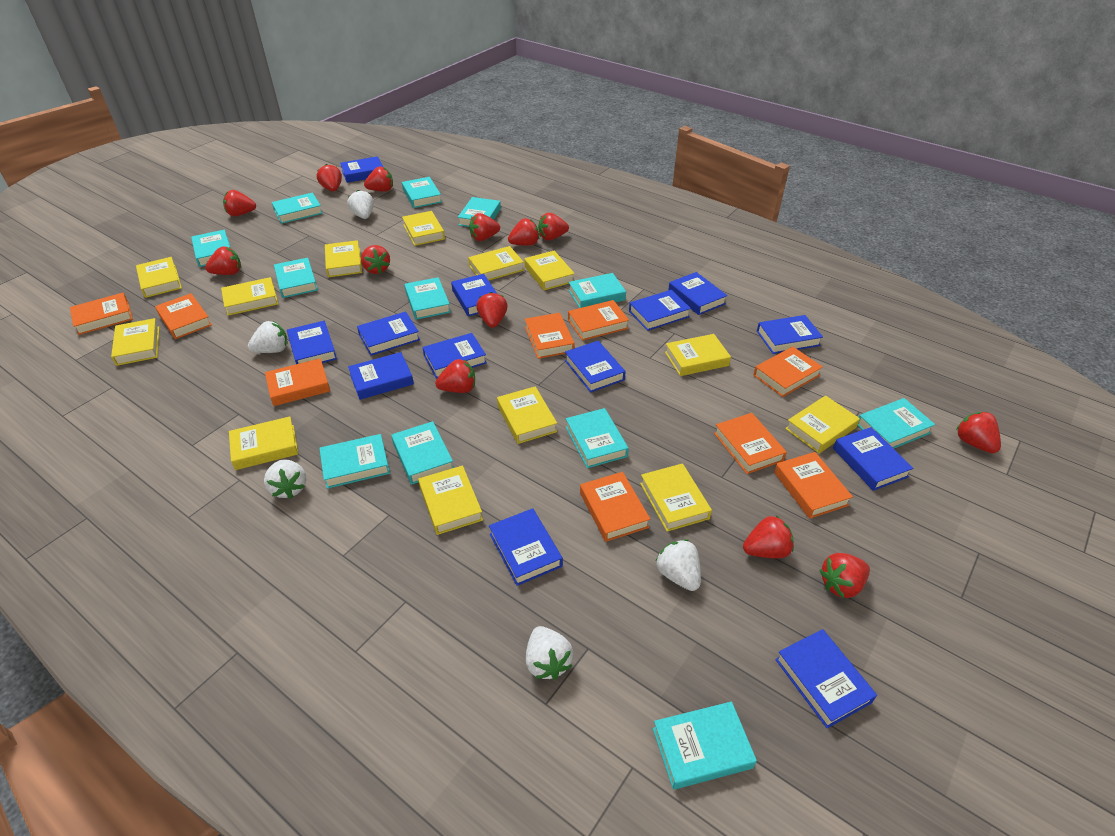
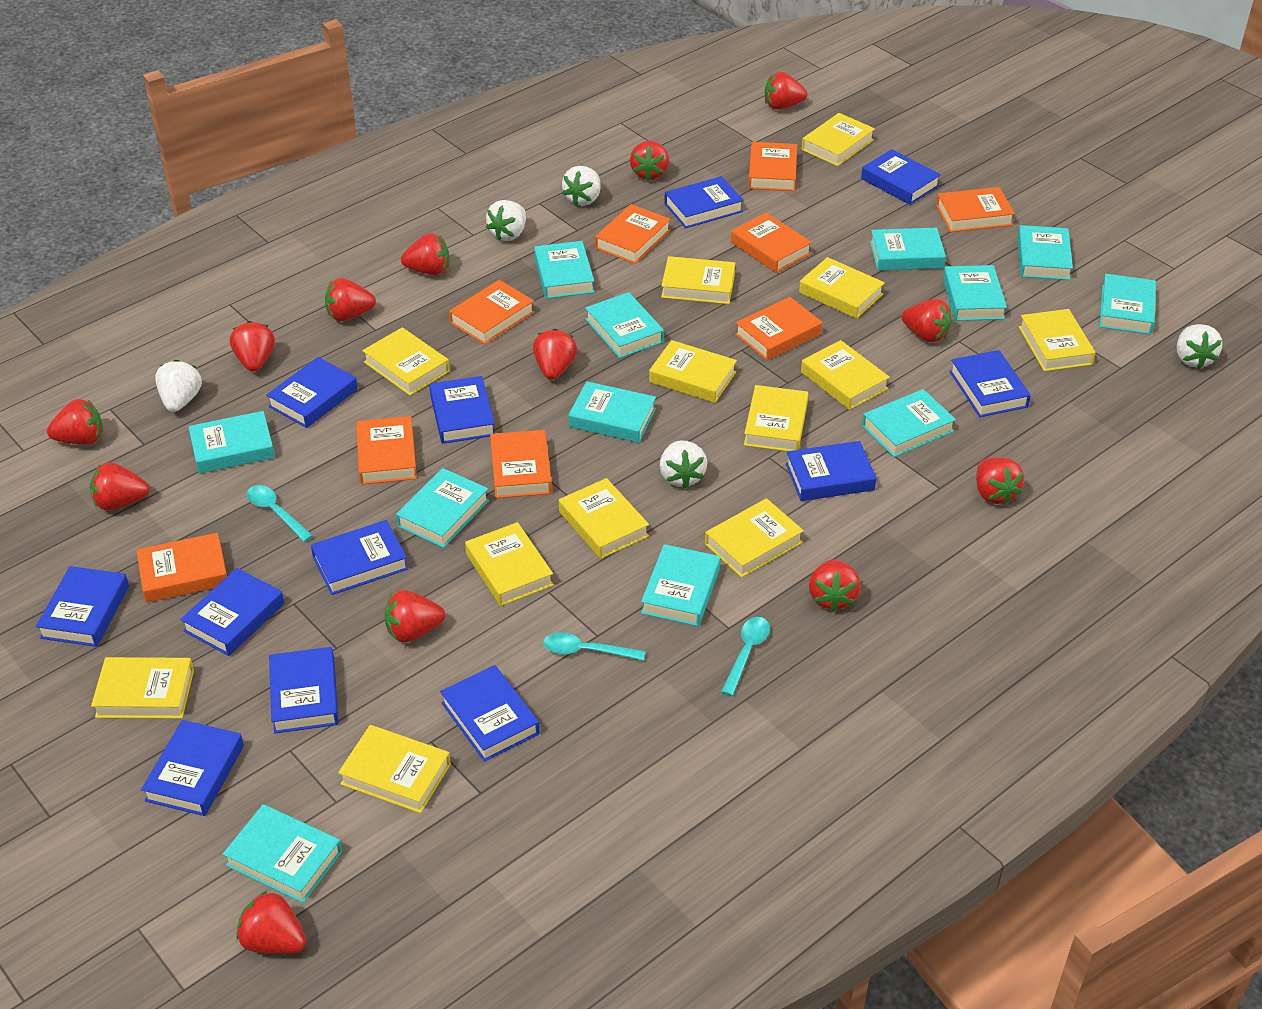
blue book: 13 -> 12
turquoise spoon: 0 -> 3

